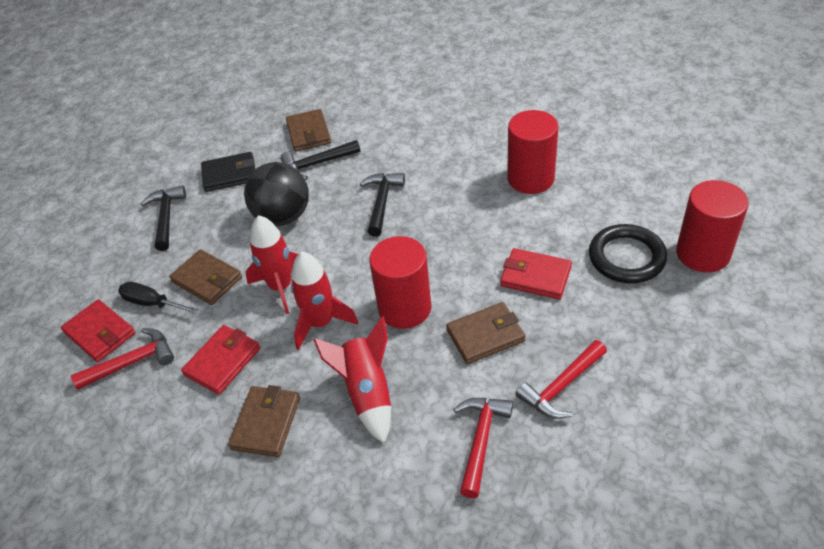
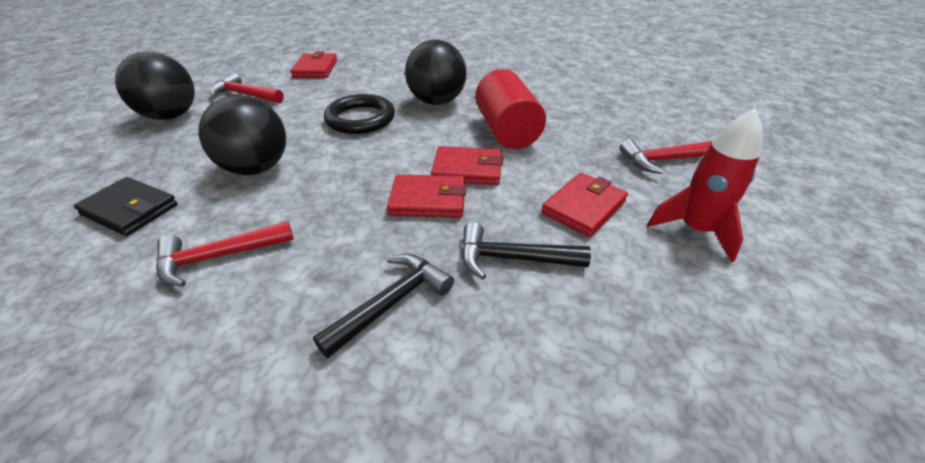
black ball: 1 -> 3
black hammer: 3 -> 2
black screwdriver: 1 -> 0
brown wallet: 4 -> 0
red cylinder: 3 -> 1
red rocket: 3 -> 1
red wallet: 3 -> 4

